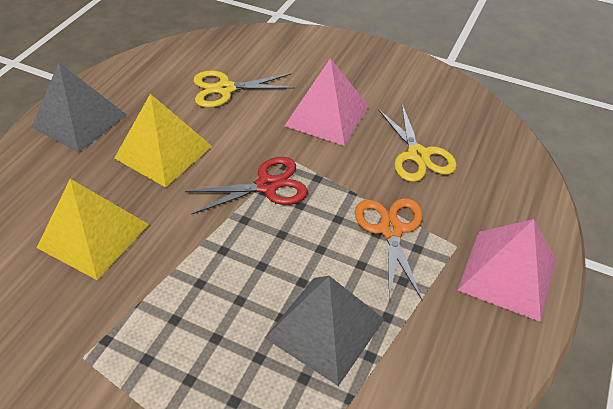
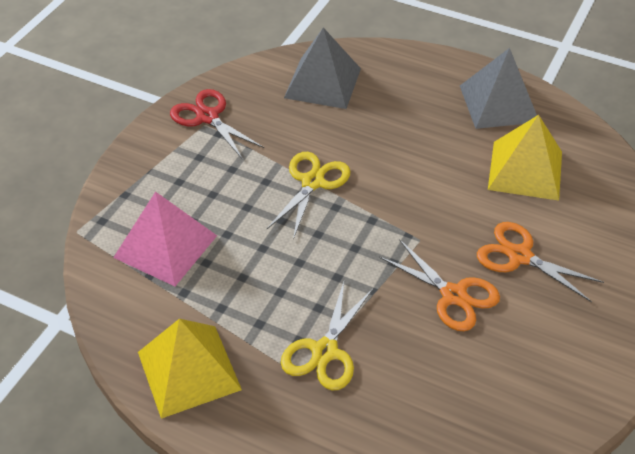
orange scissors: 1 -> 2
pink pyramid: 2 -> 1

